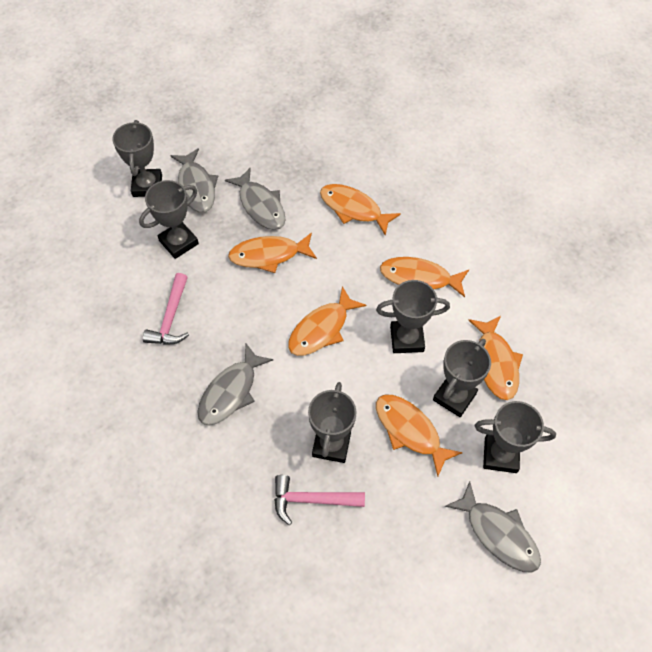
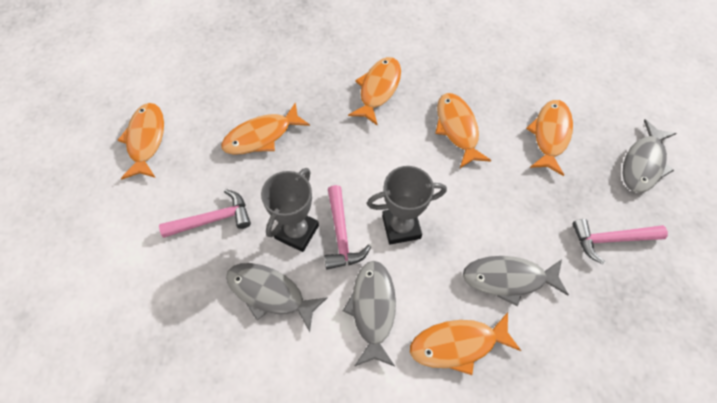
grey trophy: 6 -> 2
pink hammer: 2 -> 3

